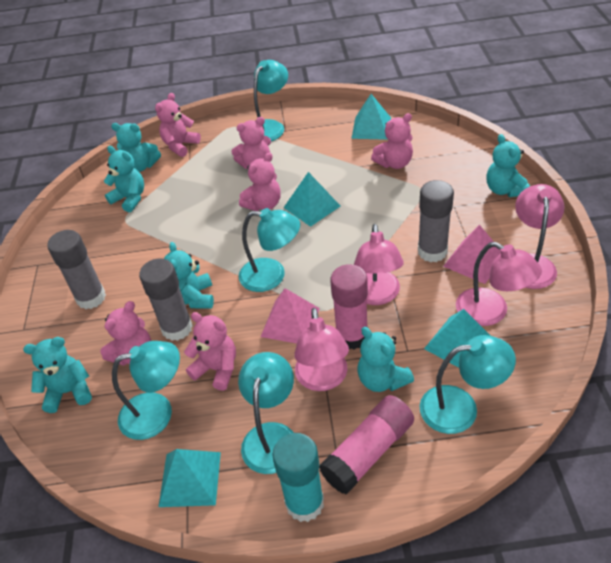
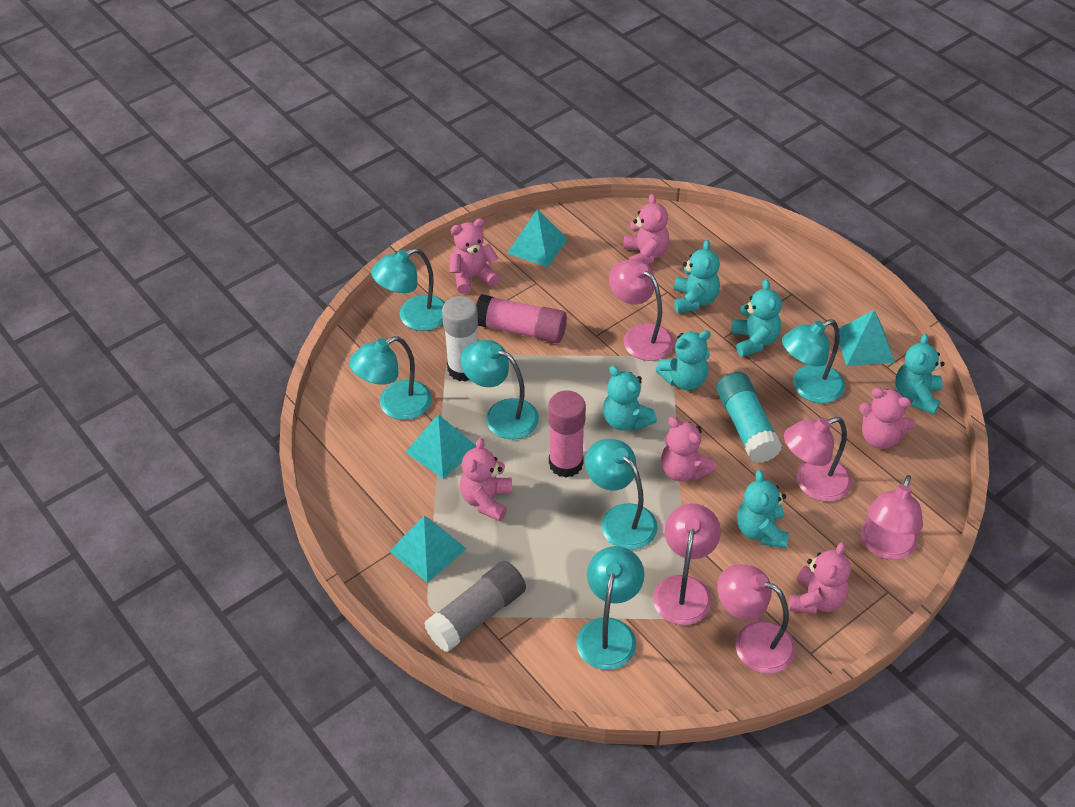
grey glue stick: 3 -> 1
pink lamp: 4 -> 5
pink pyramid: 2 -> 0
turquoise lamp: 5 -> 6
white glue stick: 0 -> 1

